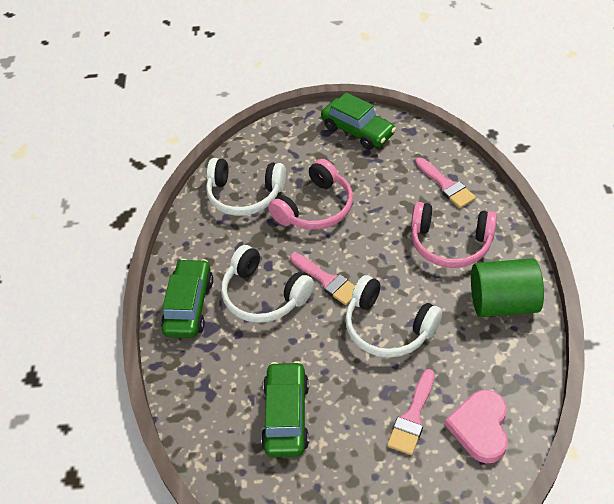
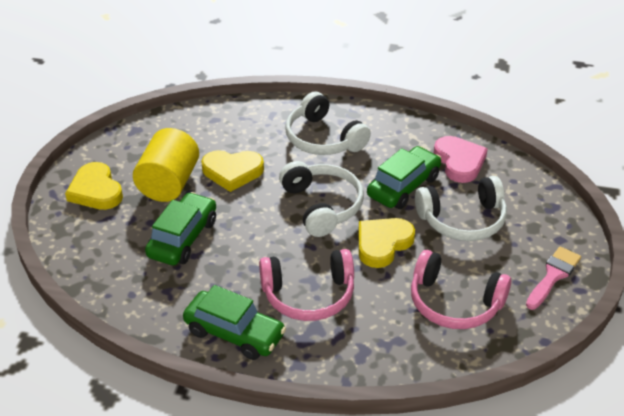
green cylinder: 1 -> 0
pink brush: 3 -> 1
yellow cylinder: 0 -> 1
yellow heart: 0 -> 3

